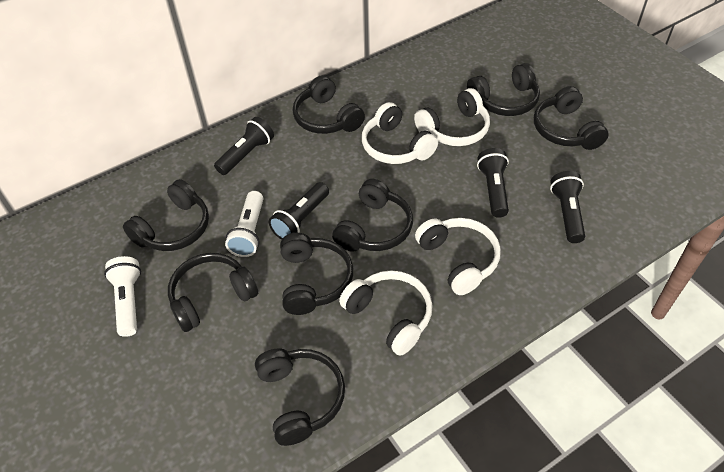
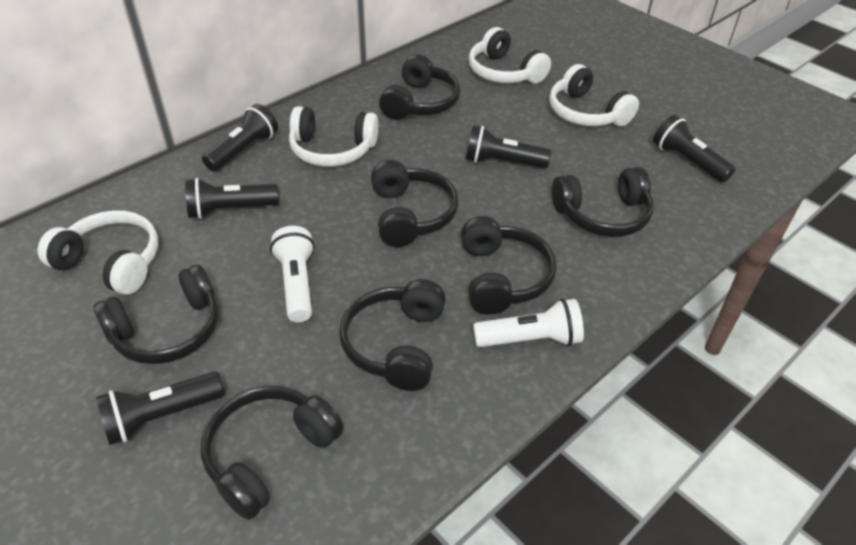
black flashlight: 4 -> 5
black headphones: 8 -> 7

